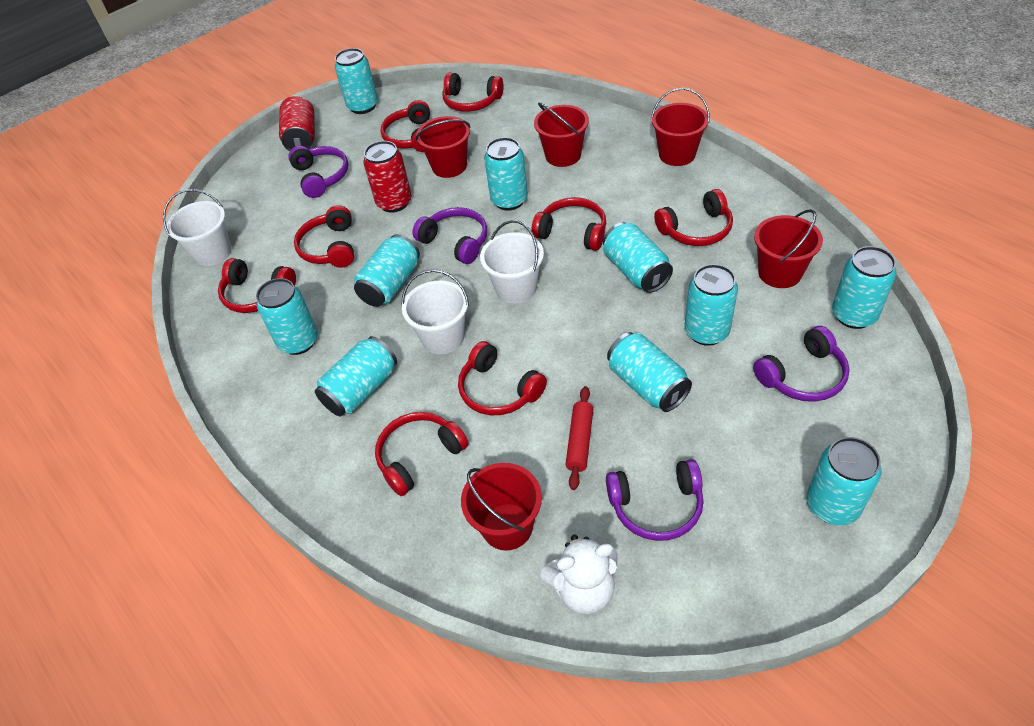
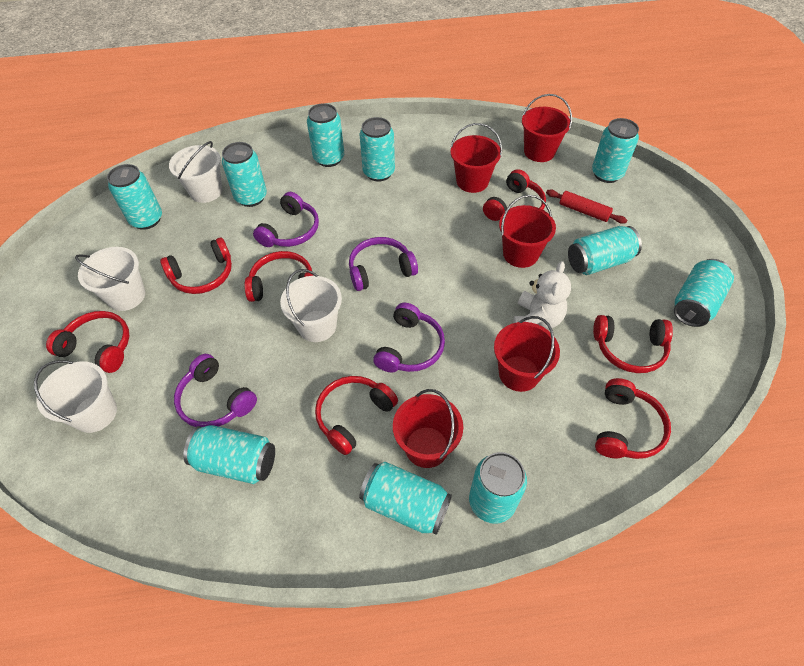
red can: 2 -> 0
red headphones: 8 -> 7
white bucket: 3 -> 4

